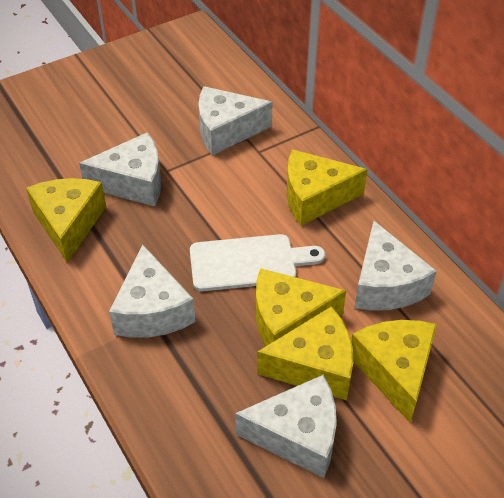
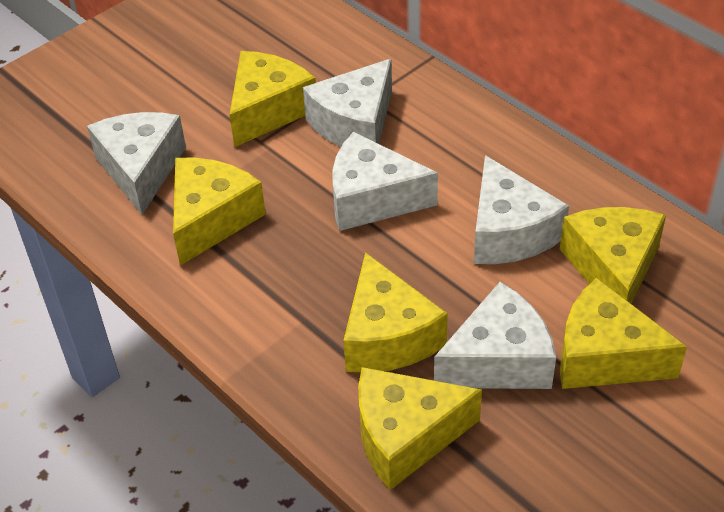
white cutting board: 1 -> 0
yellow cheese: 5 -> 6

